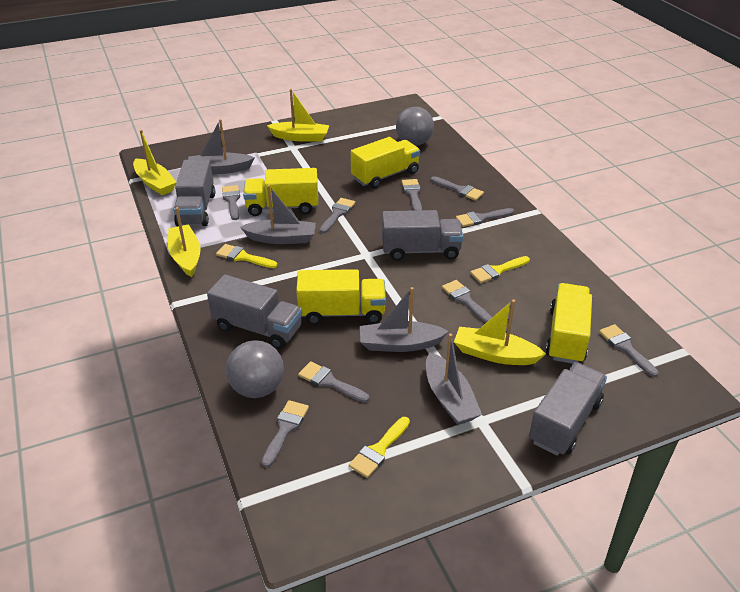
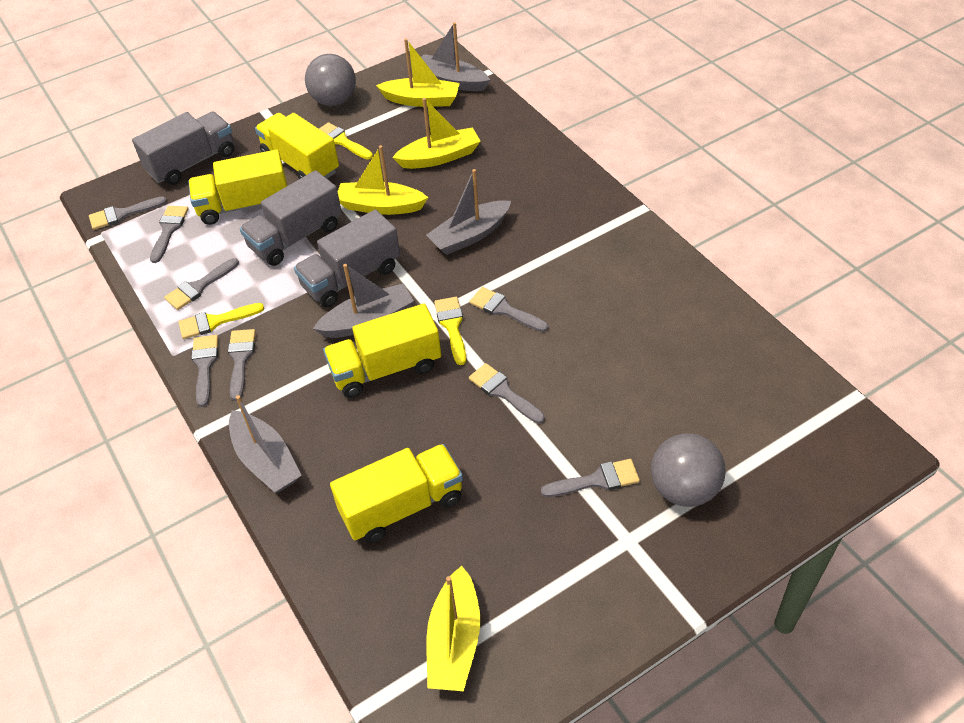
grey brush: 9 -> 8
grey truck: 4 -> 3

